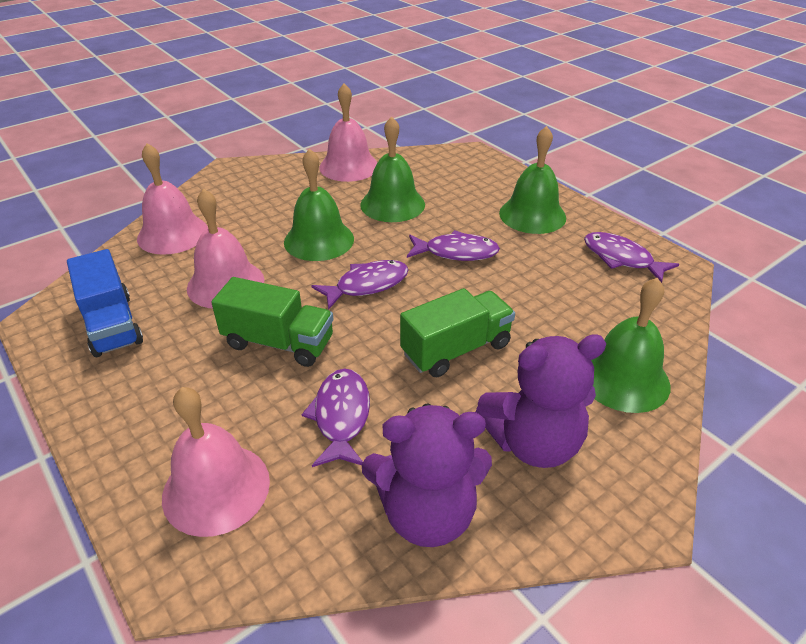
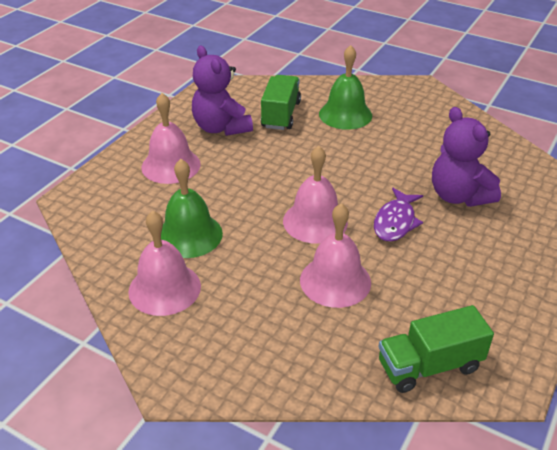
blue truck: 1 -> 0
green bell: 4 -> 2
purple fish: 4 -> 1

